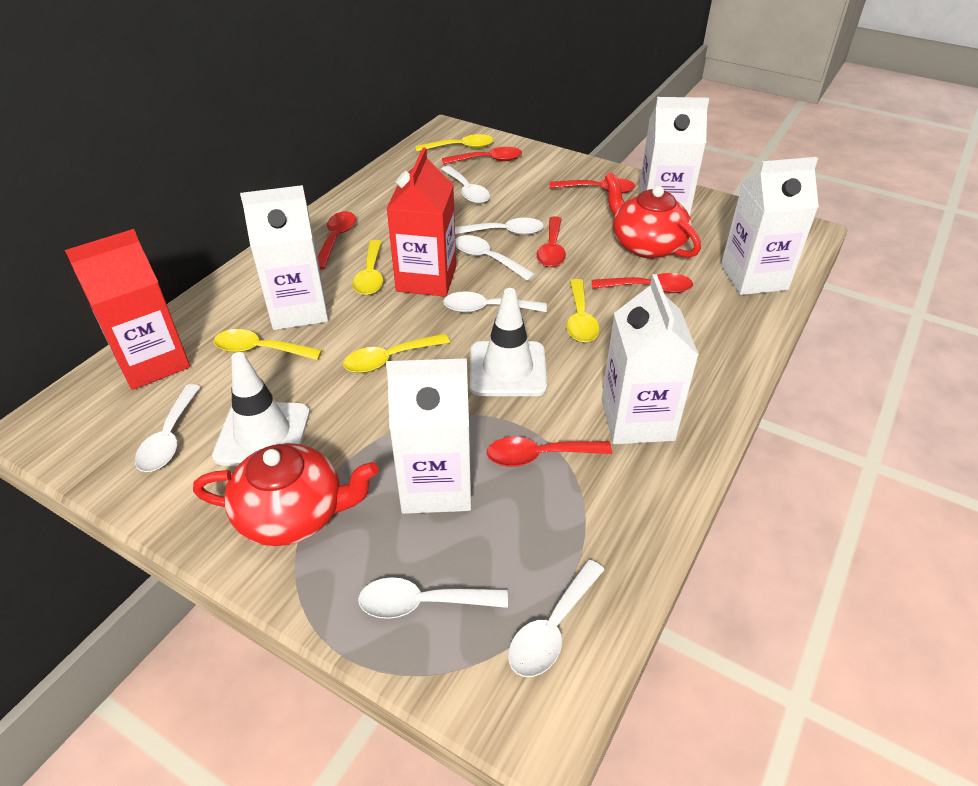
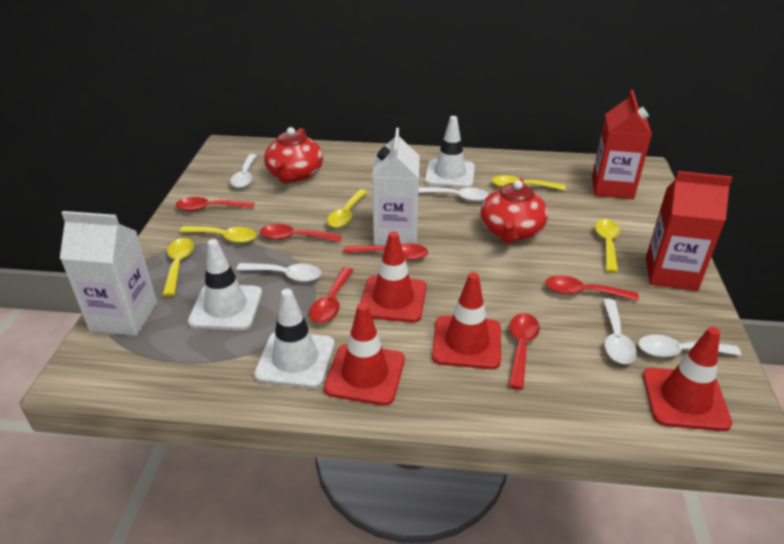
red traffic cone: 0 -> 4
white carton: 5 -> 2
white spoon: 7 -> 5
white traffic cone: 2 -> 3

